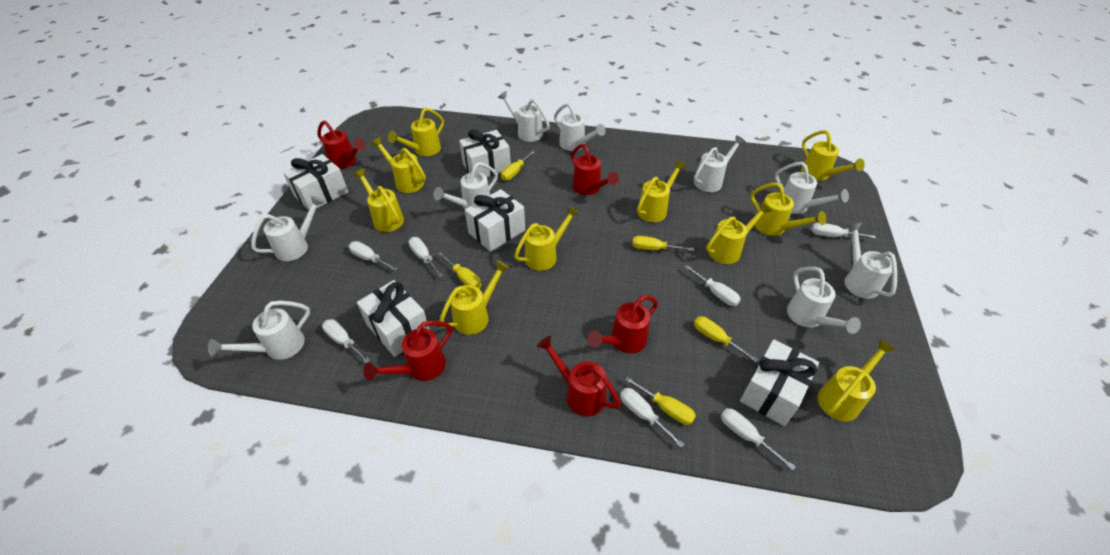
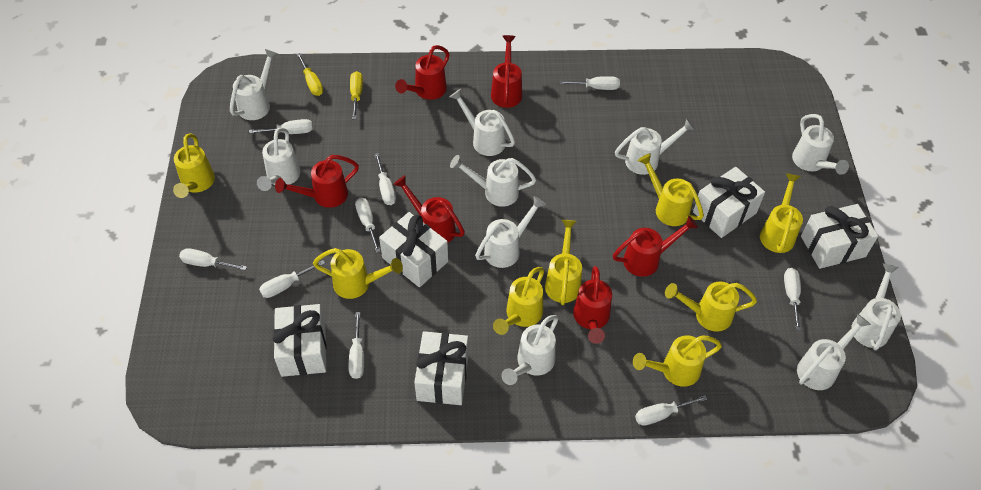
red watering can: 5 -> 6
white screwdriver: 7 -> 9
white watering can: 9 -> 10
yellow screwdriver: 5 -> 2
yellow watering can: 10 -> 8

